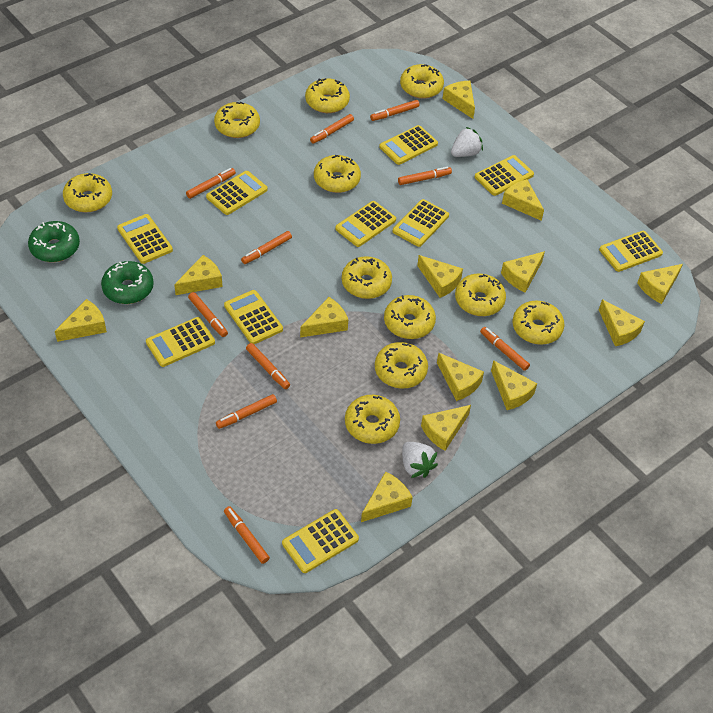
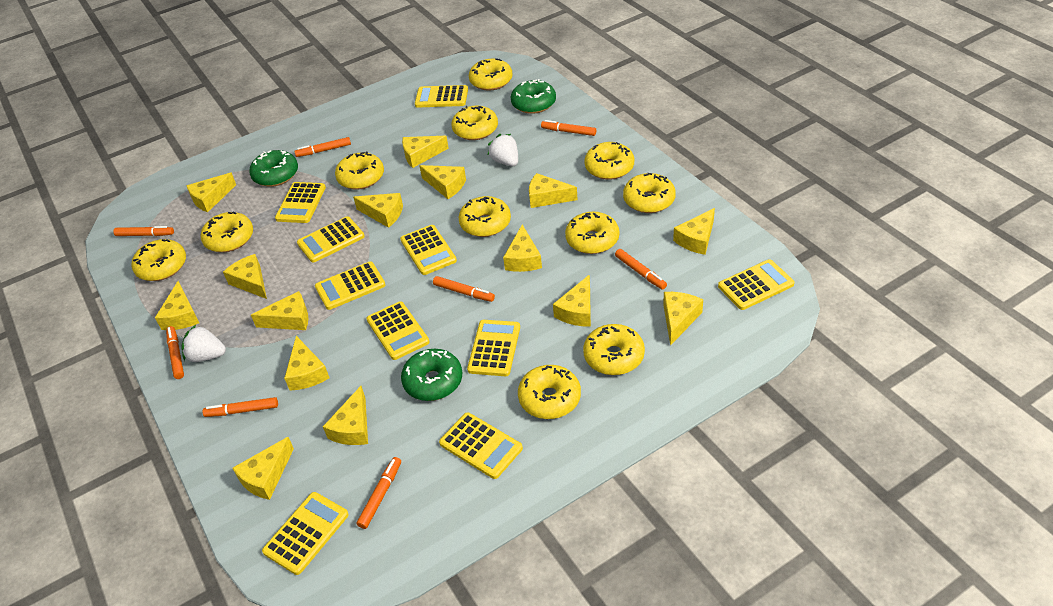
green donut: 2 -> 3
orange marker: 10 -> 8
yellow cheese: 13 -> 15

